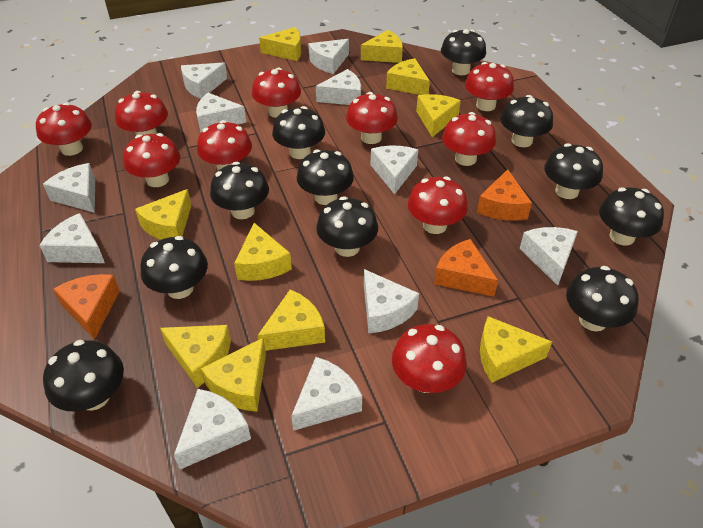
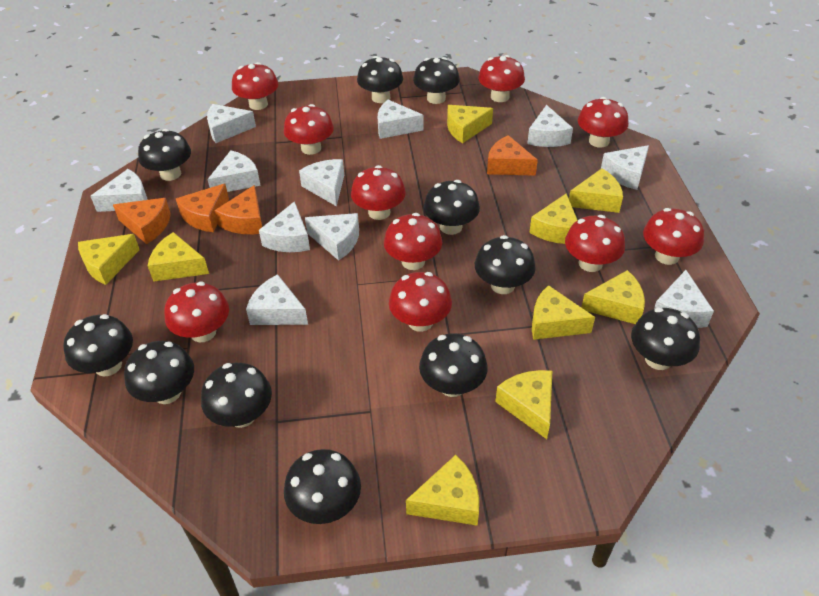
orange cheese: 3 -> 4
yellow cheese: 10 -> 9

